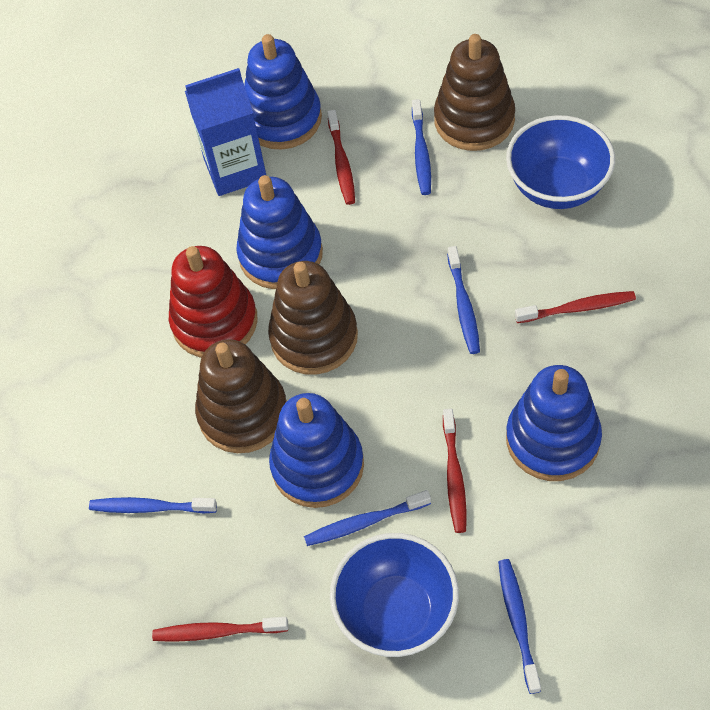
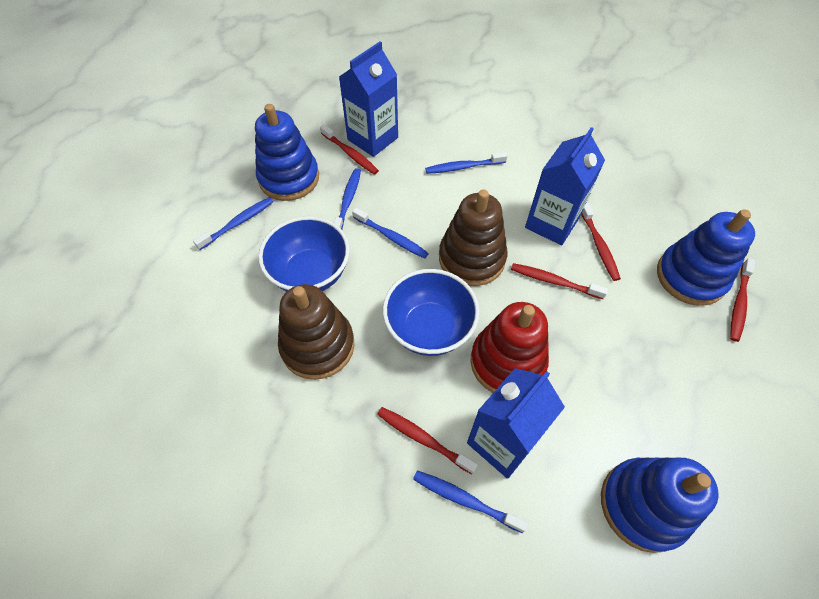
blue carton: 1 -> 3
blue stacking toy: 4 -> 3
brown stacking toy: 3 -> 2
red toothbrush: 4 -> 5

